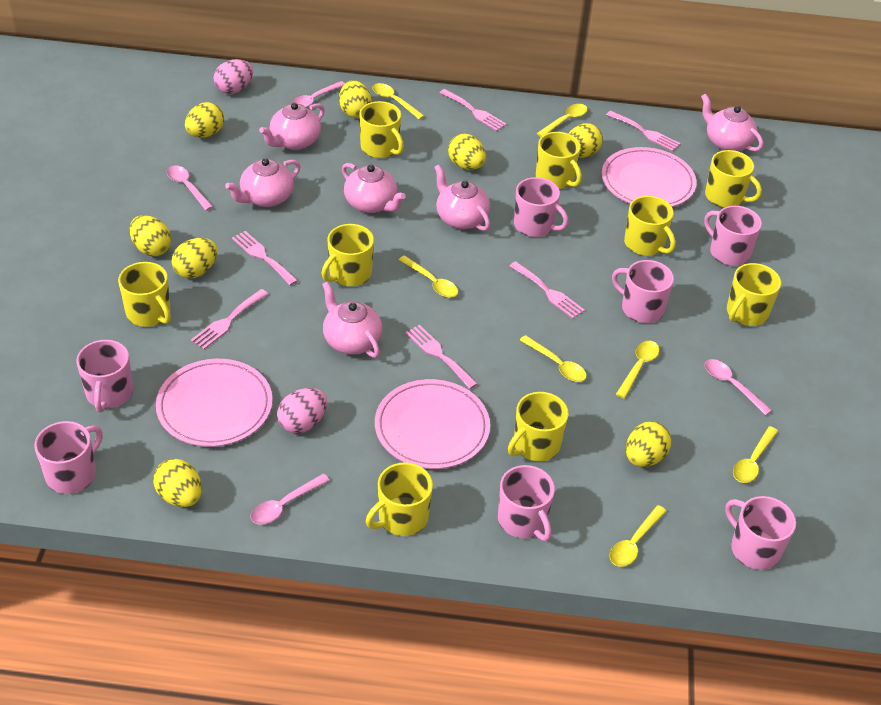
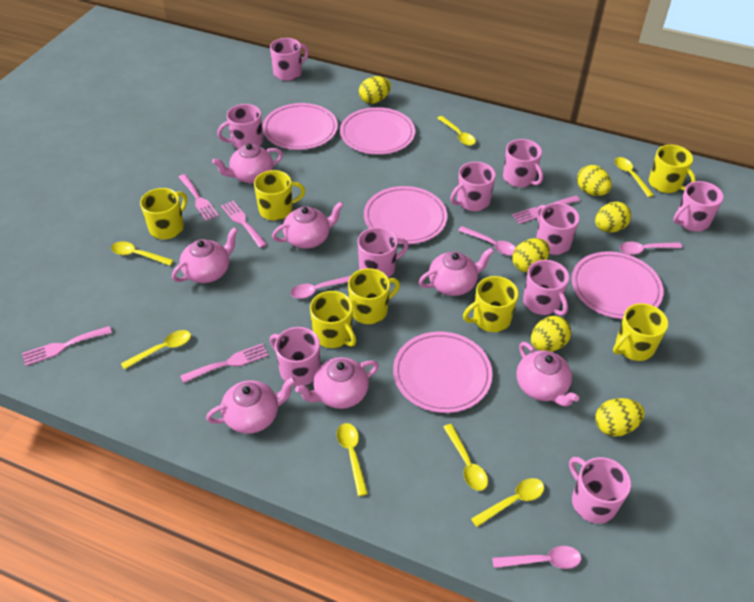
pink egg: 2 -> 0
pink fork: 6 -> 5
pink mug: 7 -> 10
pink plate: 3 -> 5
pink teapot: 6 -> 7
yellow egg: 8 -> 6
yellow mug: 9 -> 7

